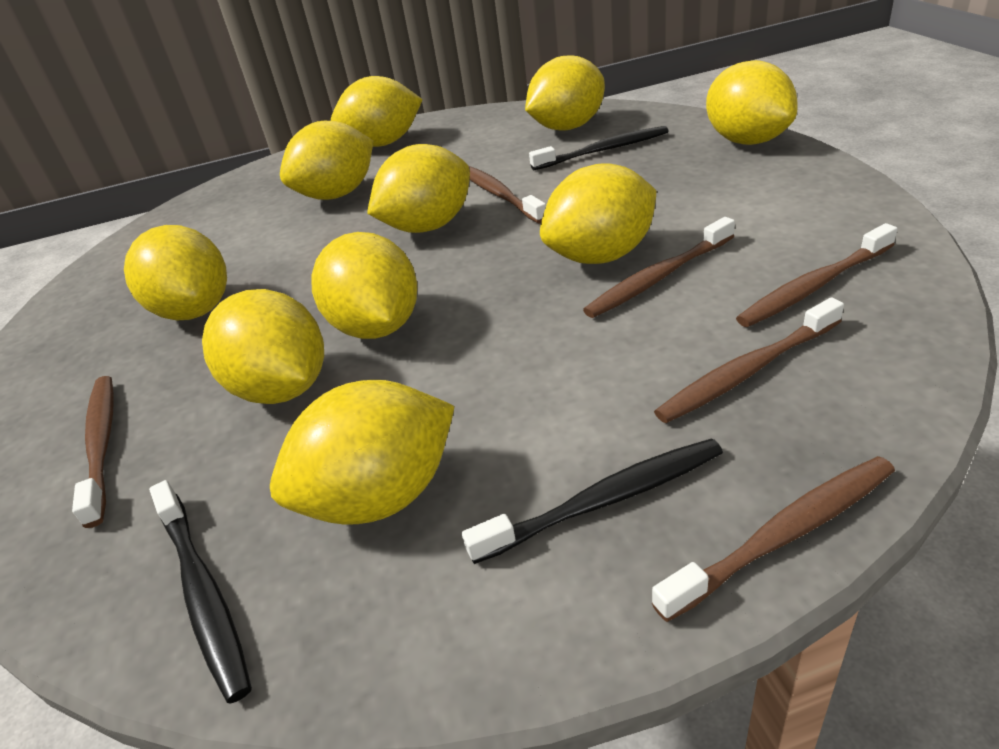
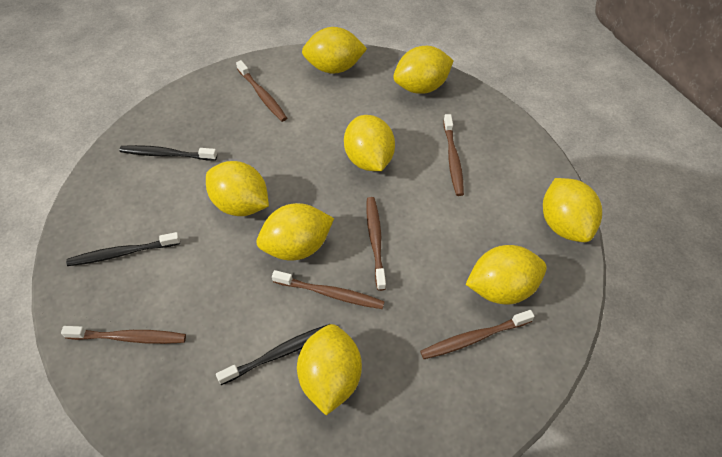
yellow lemon: 10 -> 8

